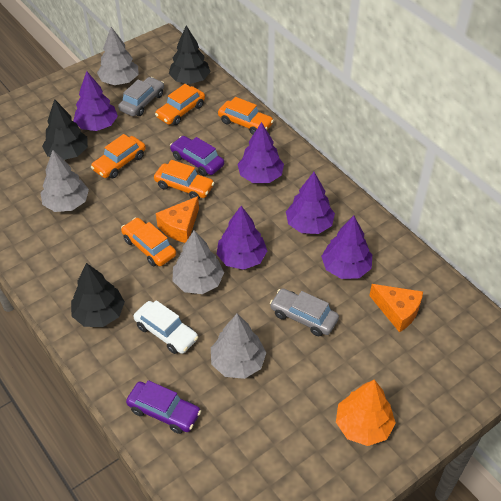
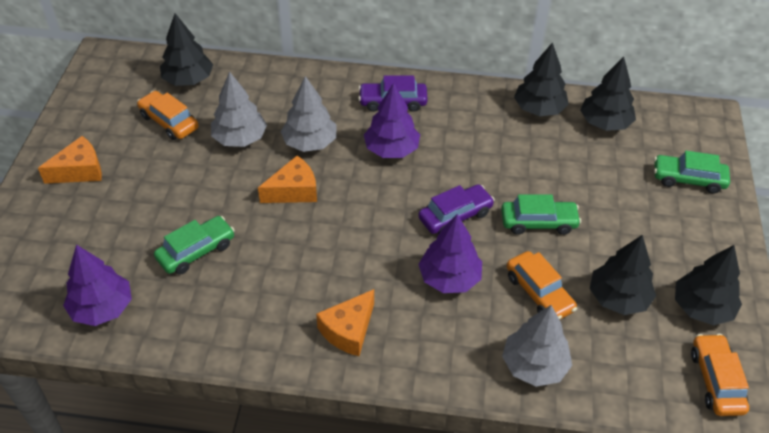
black tree: 3 -> 5
green car: 0 -> 3
grey car: 2 -> 0
grey tree: 4 -> 3
orange car: 5 -> 3
orange cheese: 2 -> 3
orange tree: 1 -> 0
purple tree: 5 -> 3
white car: 1 -> 0

